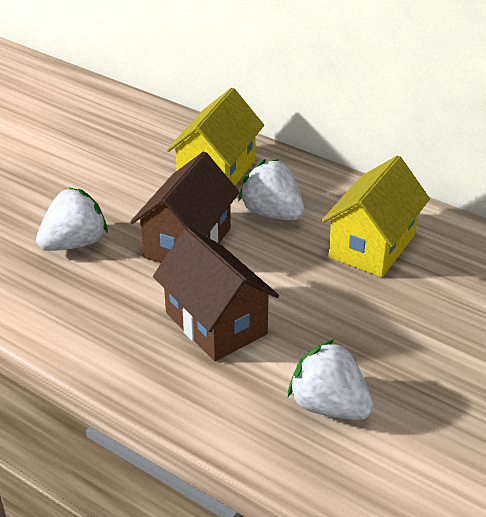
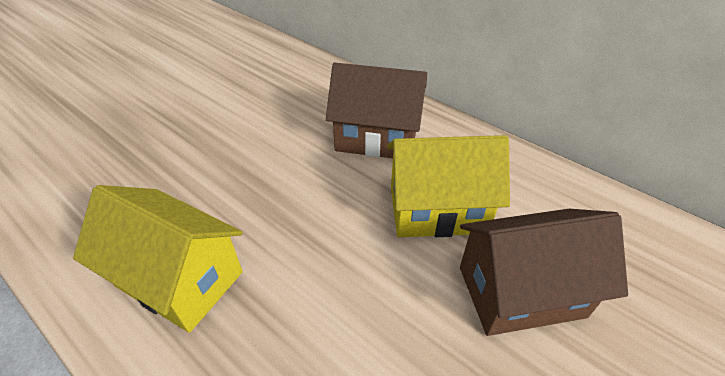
white strawberry: 3 -> 0

